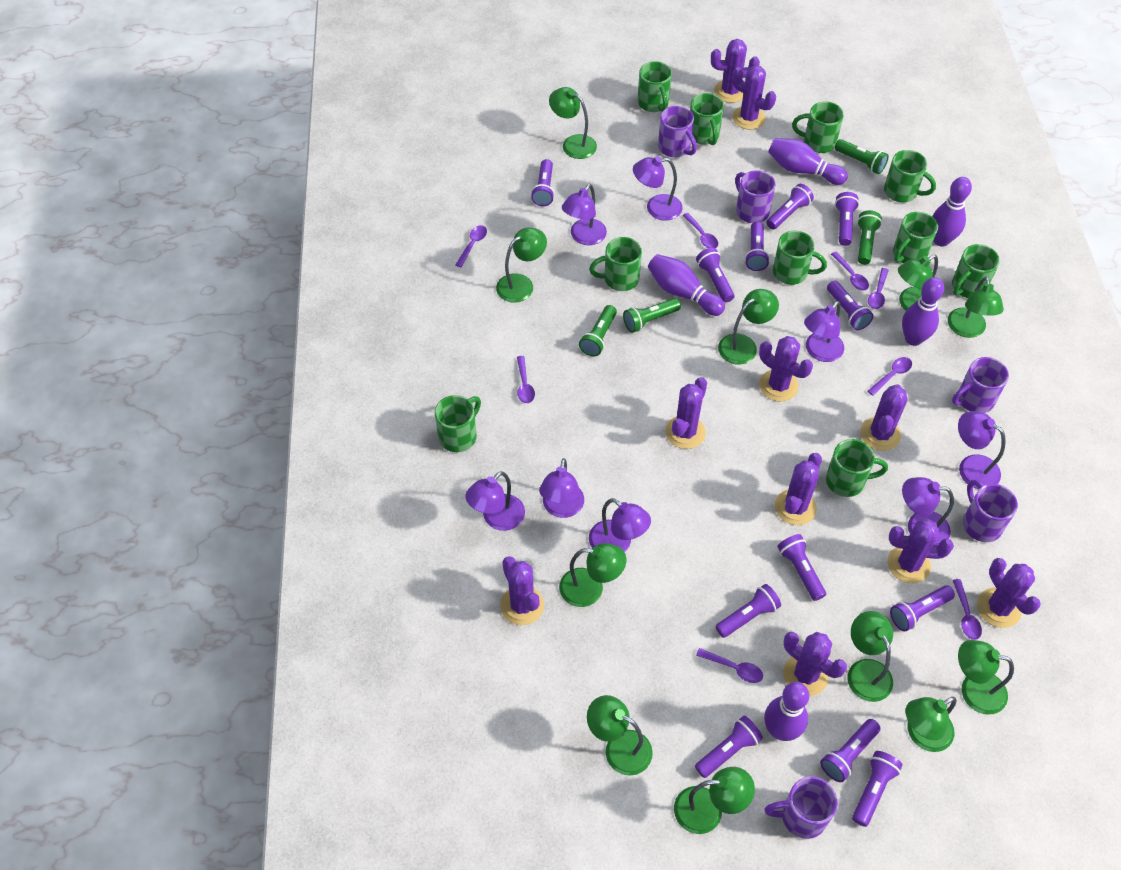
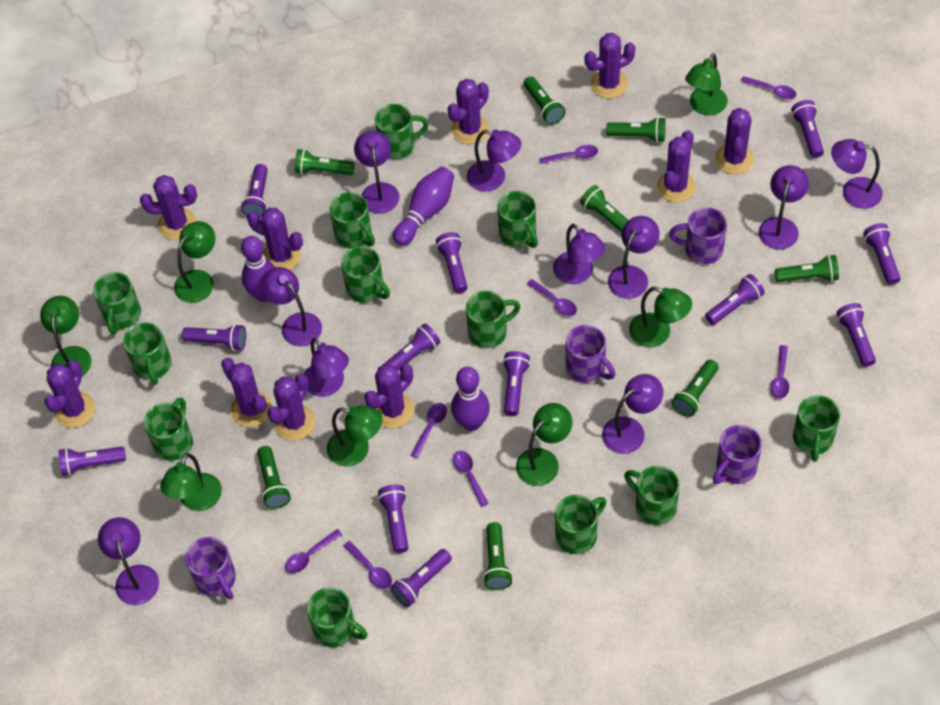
green flashlight: 4 -> 8
green lamp: 11 -> 7
green mug: 10 -> 12
purple bowling pin: 5 -> 3
purple lamp: 8 -> 10
purple mug: 5 -> 4

